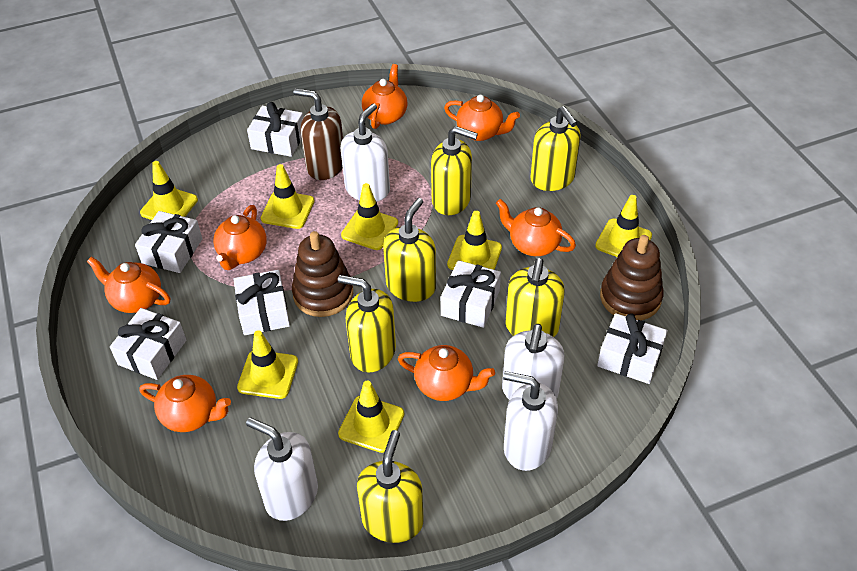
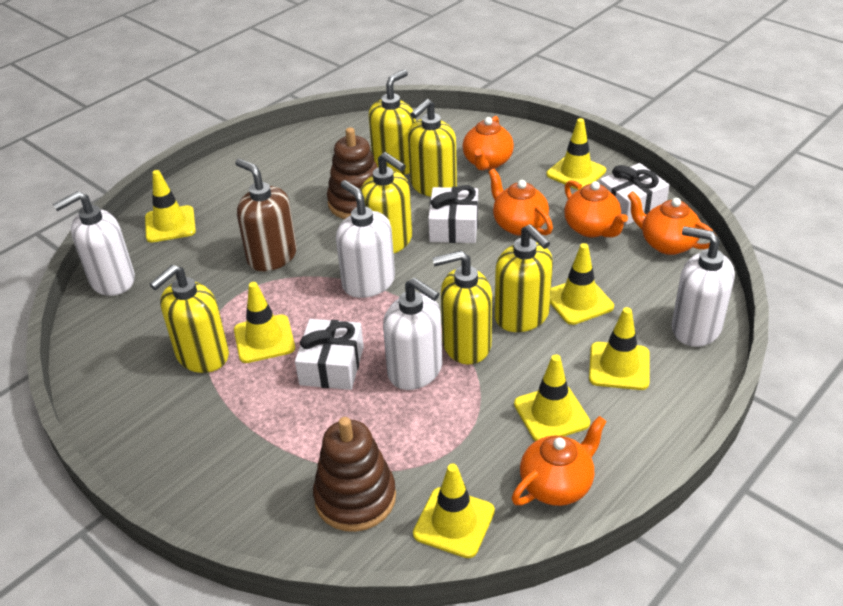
orange teapot: 7 -> 5
white gift: 6 -> 3

